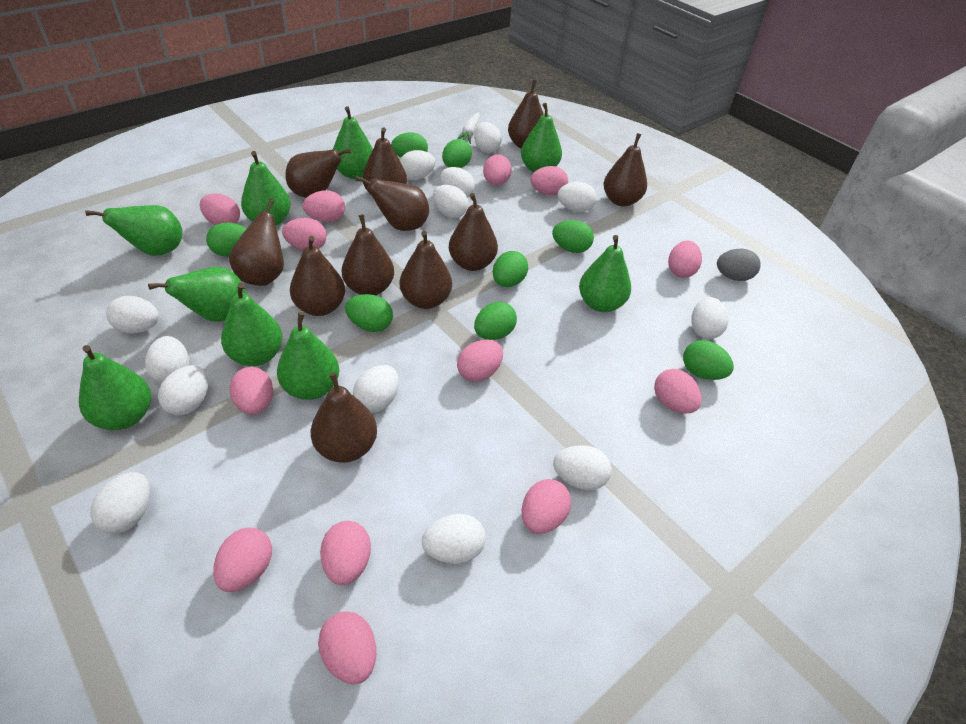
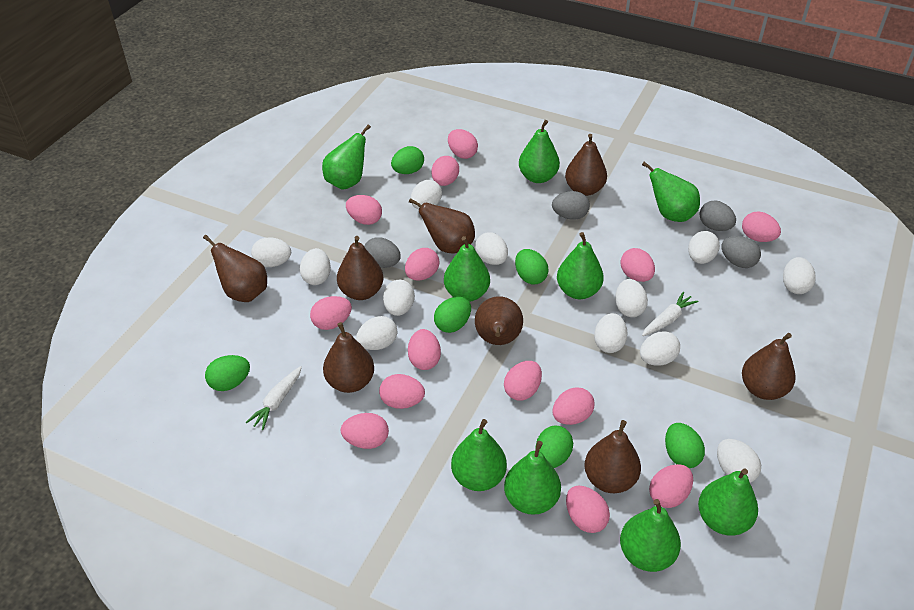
brown pear: 11 -> 8
green egg: 8 -> 6
grey egg: 1 -> 4
pink egg: 13 -> 14
white carrot: 1 -> 2
white egg: 13 -> 12

